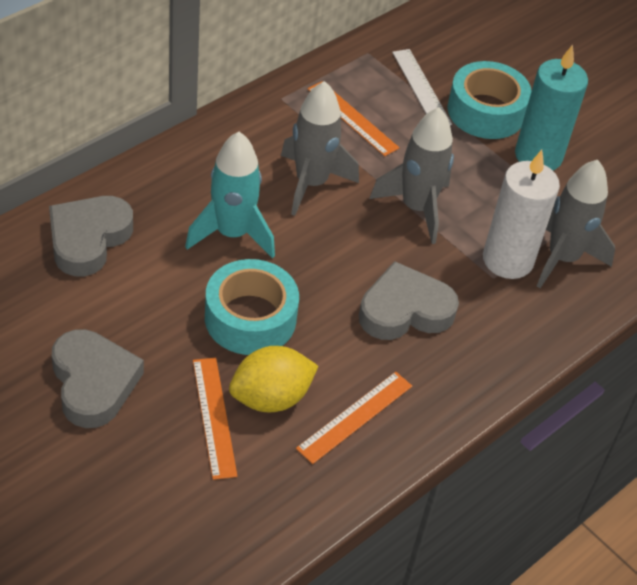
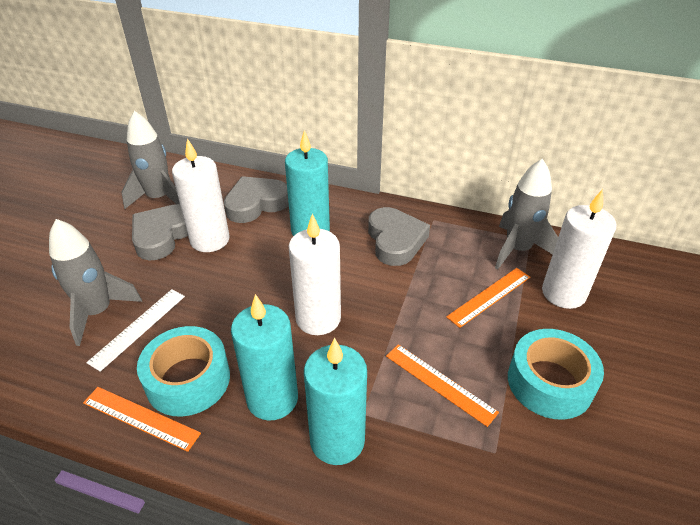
turquoise candle: 1 -> 3
turquoise rocket: 1 -> 0
white candle: 1 -> 3
yellow lemon: 1 -> 0

